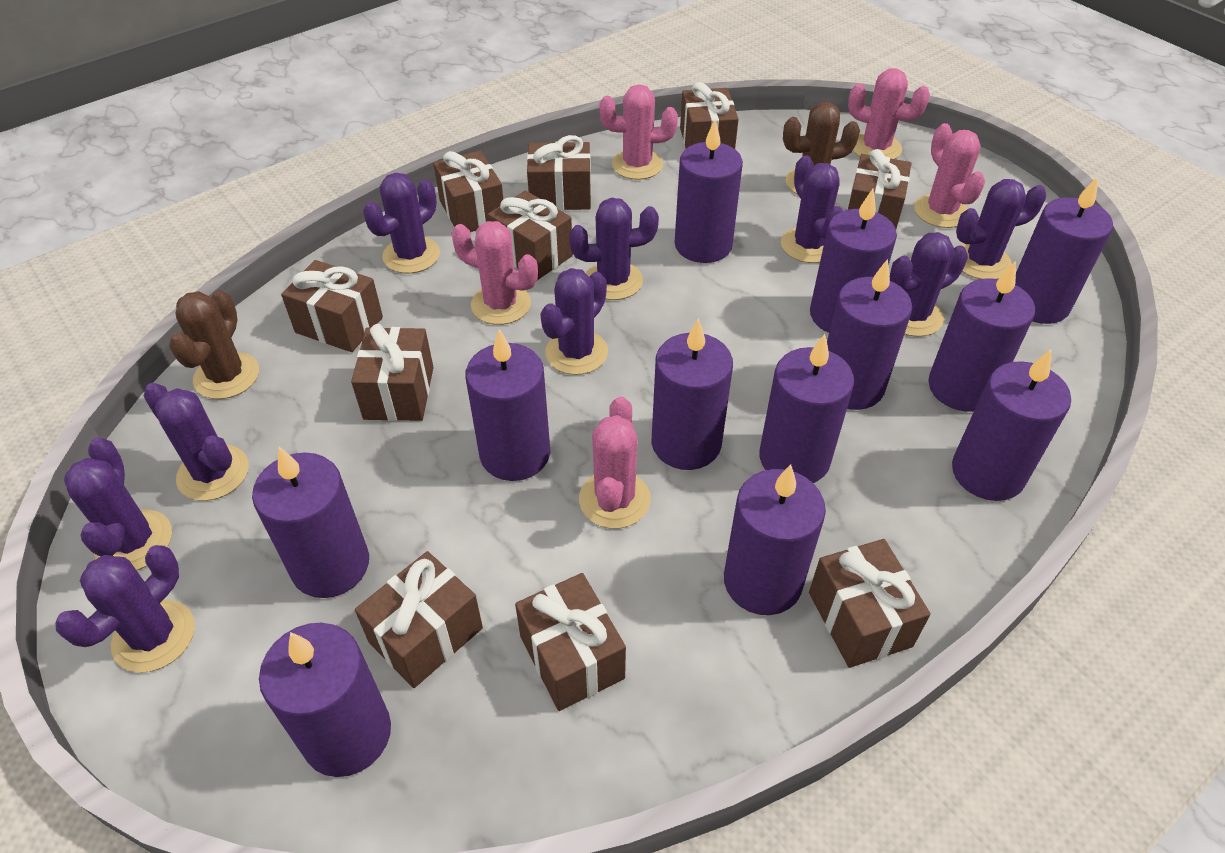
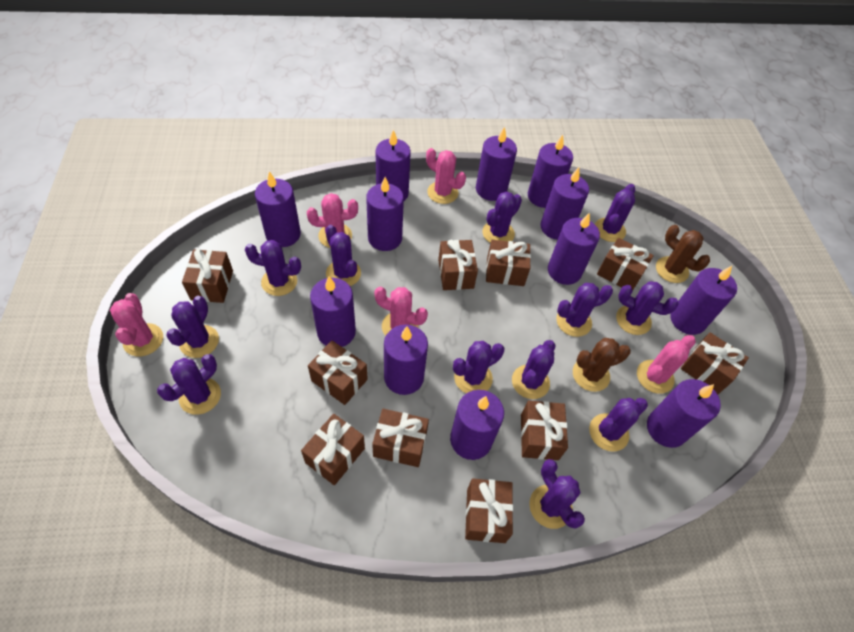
purple cactus: 9 -> 12

